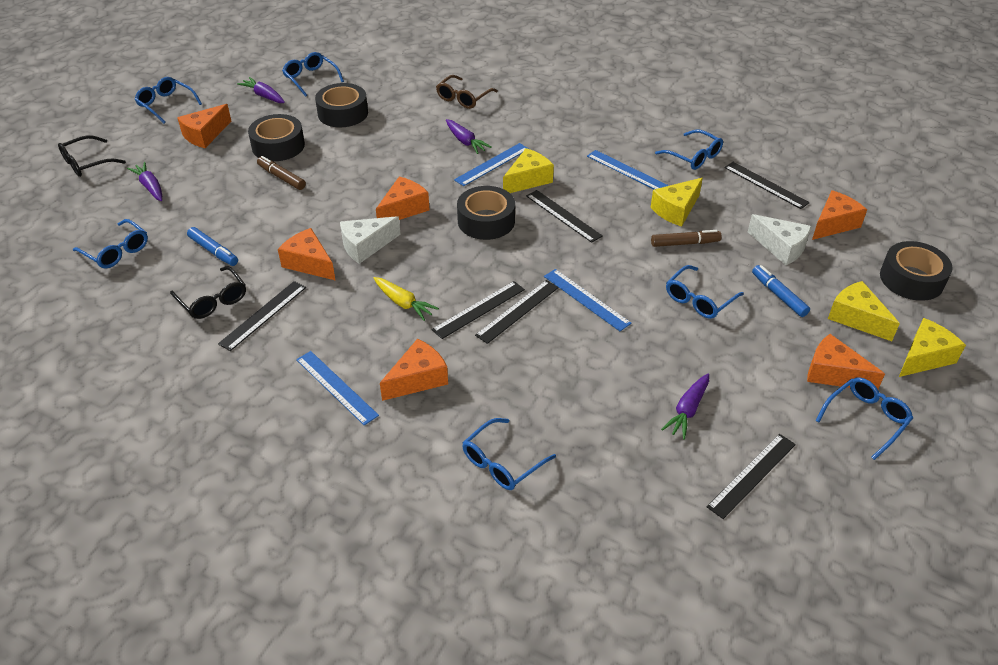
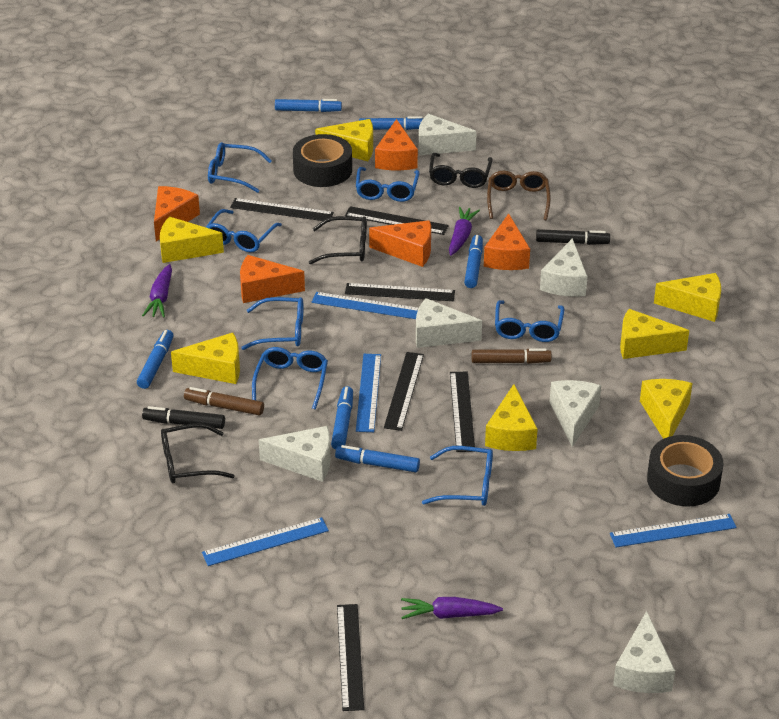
black glasses: 2 -> 3
black marker: 0 -> 2
black tape: 4 -> 2
blue marker: 2 -> 6
orange cheese: 6 -> 5
purple carrot: 4 -> 3
white cheese: 2 -> 6
yellow carrot: 1 -> 0
yellow cheese: 4 -> 7

